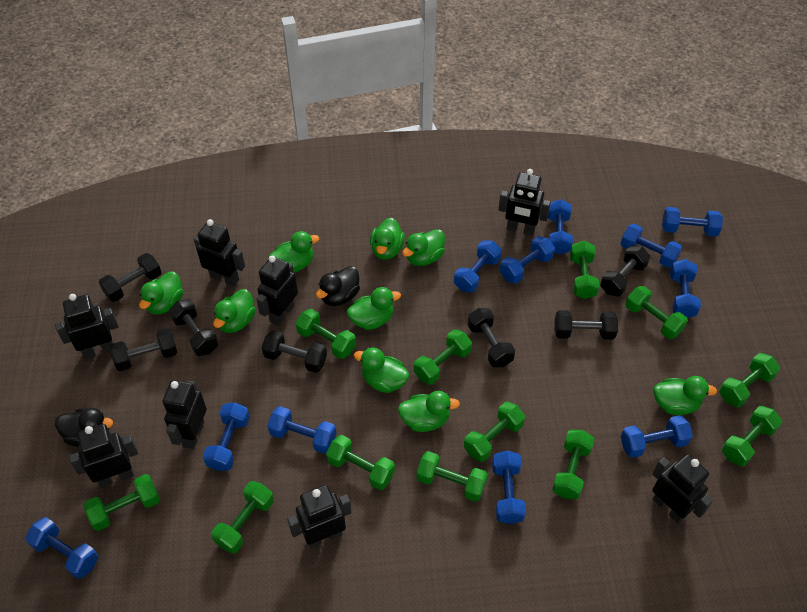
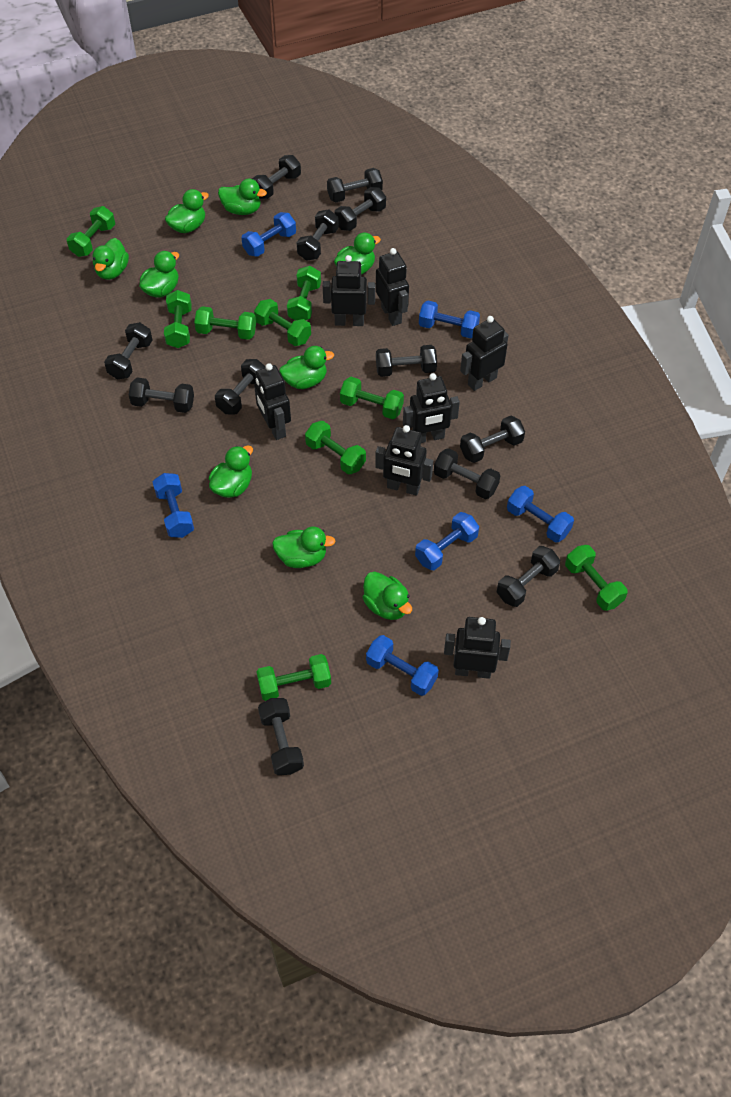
black duck: 2 -> 0
black dumbbell: 7 -> 12
black robot: 8 -> 7
blue dumbbell: 11 -> 6
green dumbbell: 12 -> 9

